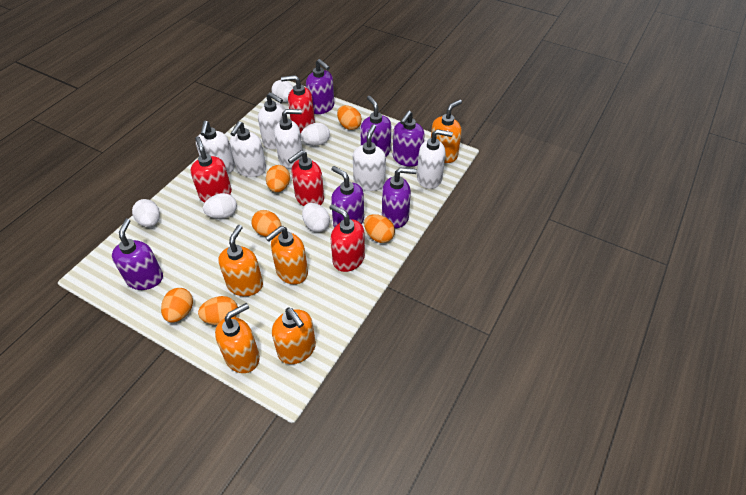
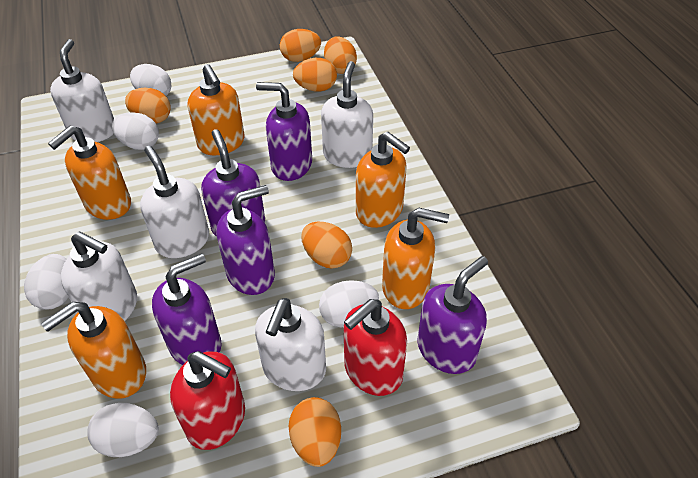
purple soap dispenser: 6 -> 5
red soap dispenser: 4 -> 2
white soap dispenser: 6 -> 5

